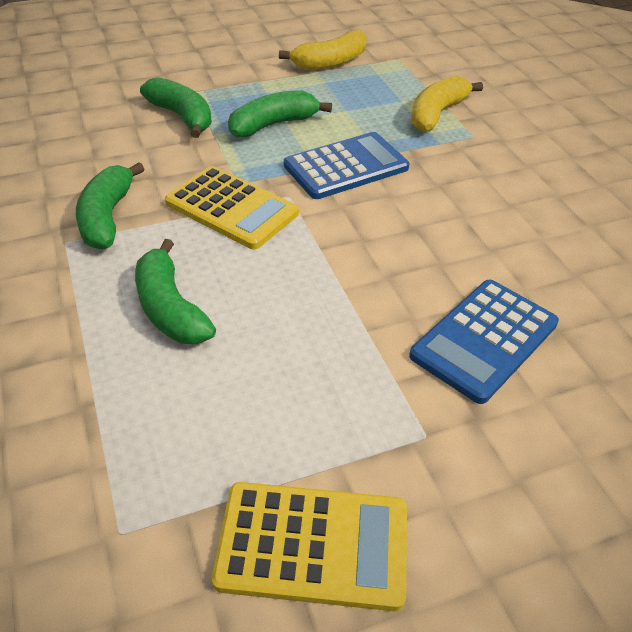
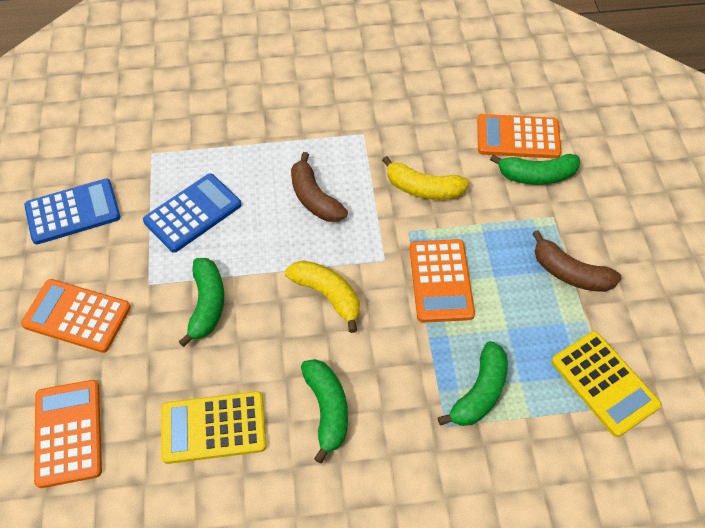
brown banana: 0 -> 2
orange calculator: 0 -> 4

